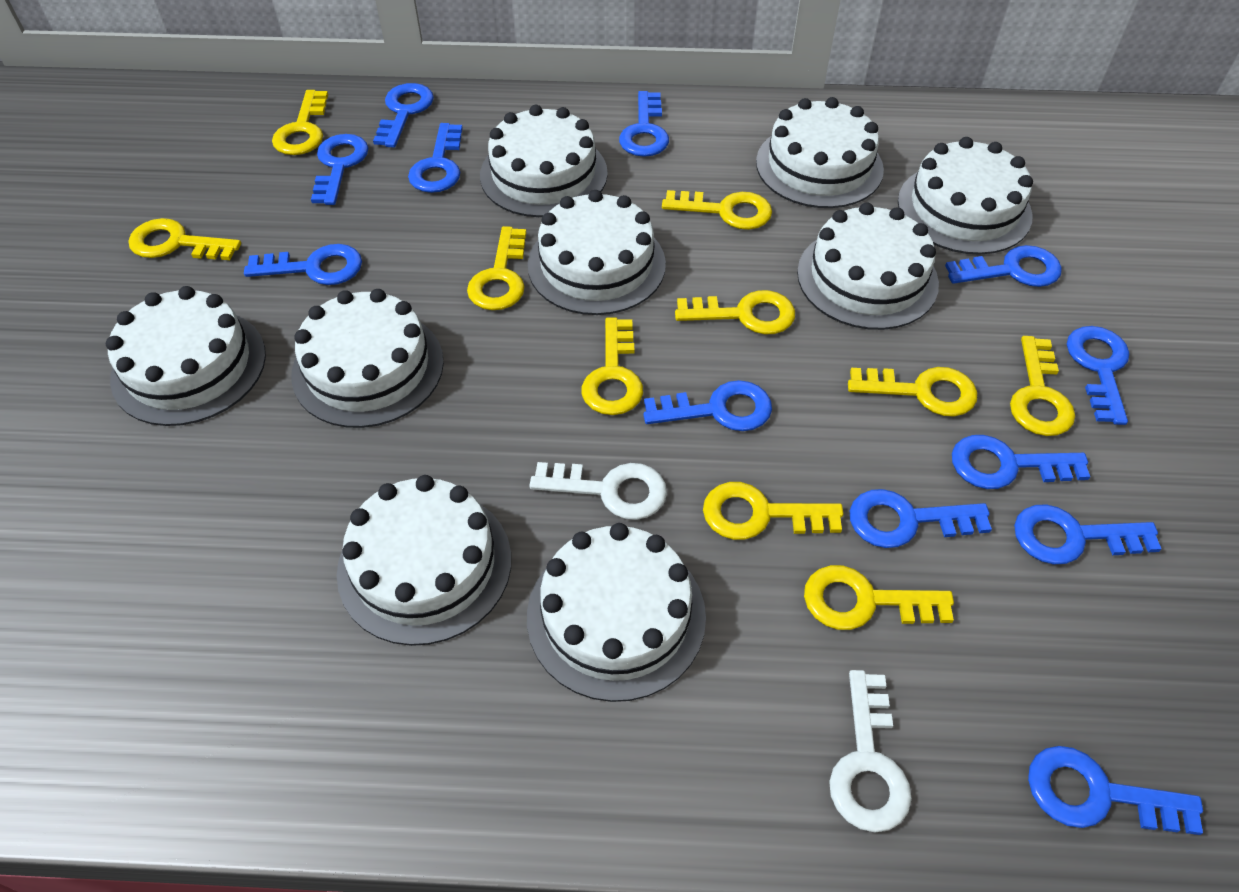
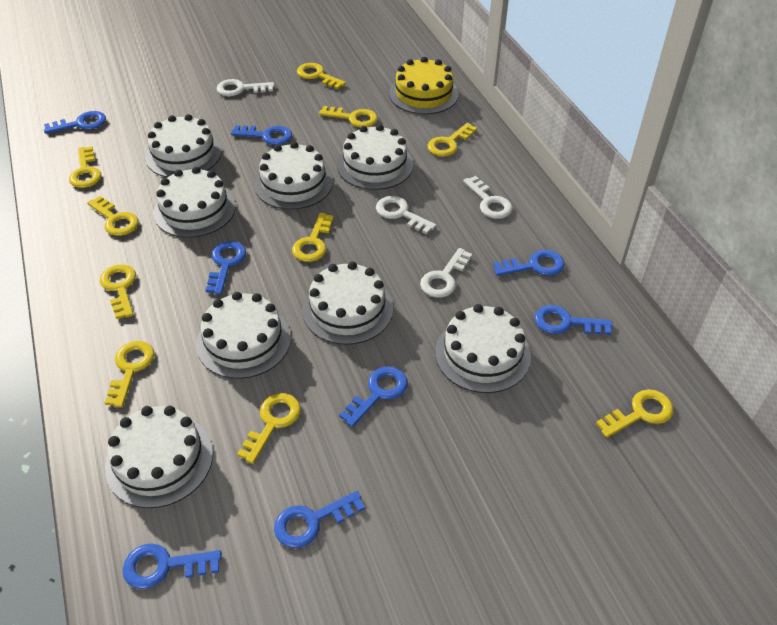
blue key: 12 -> 8
white cake: 9 -> 8
white key: 2 -> 4
yellow cake: 0 -> 1

